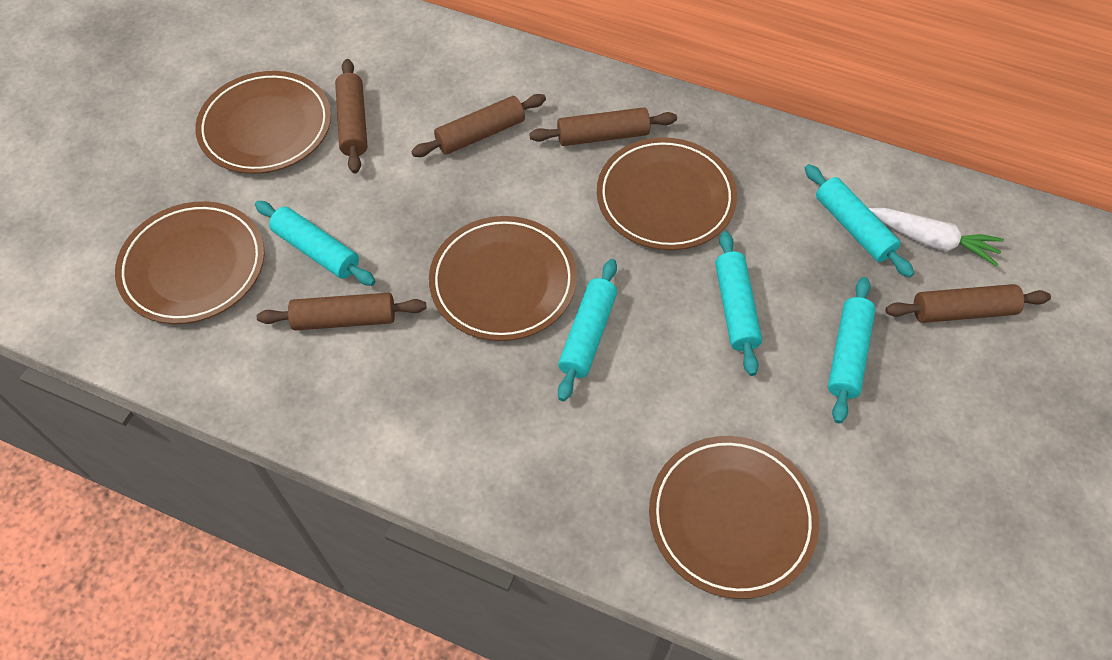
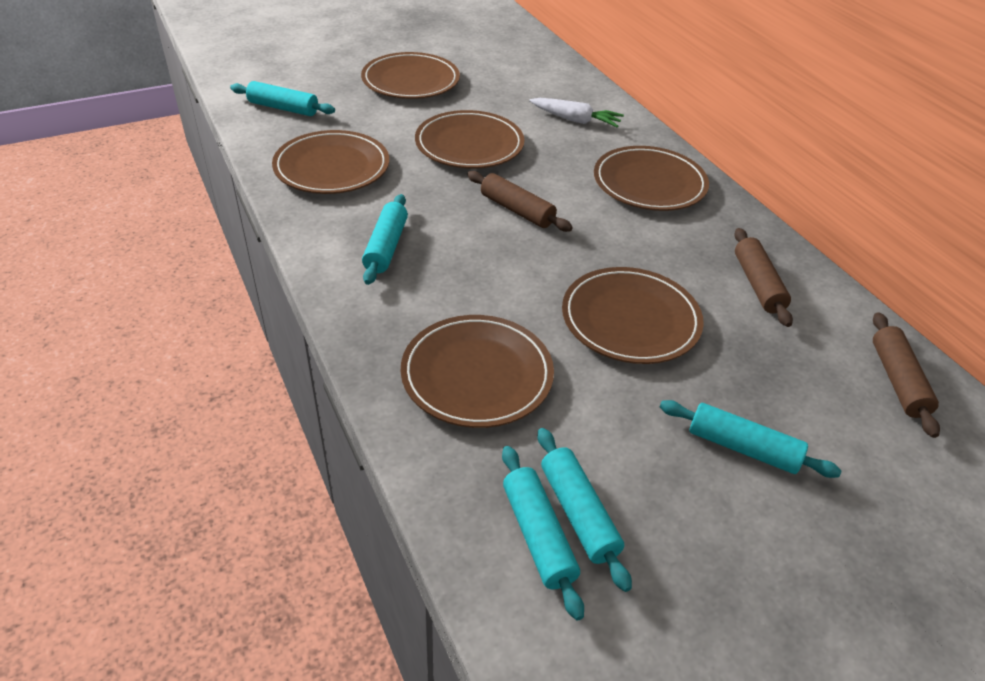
brown plate: 5 -> 6
brown rolling pin: 5 -> 3

